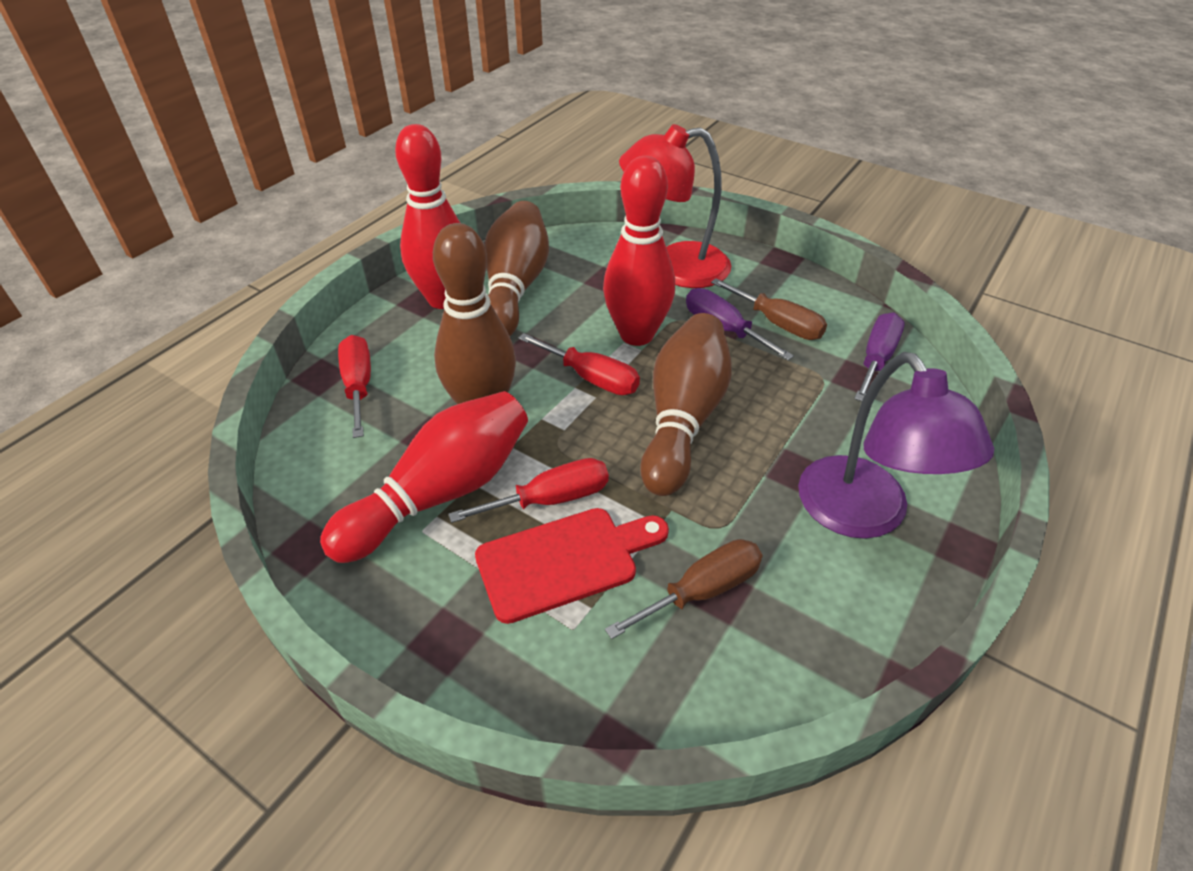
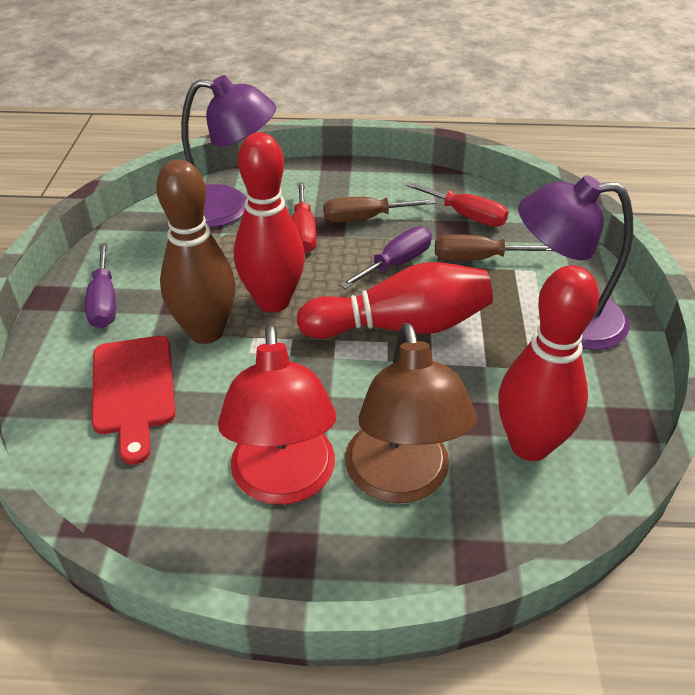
brown bowling pin: 3 -> 1
brown lamp: 0 -> 1
purple lamp: 1 -> 2
red screwdriver: 3 -> 2

